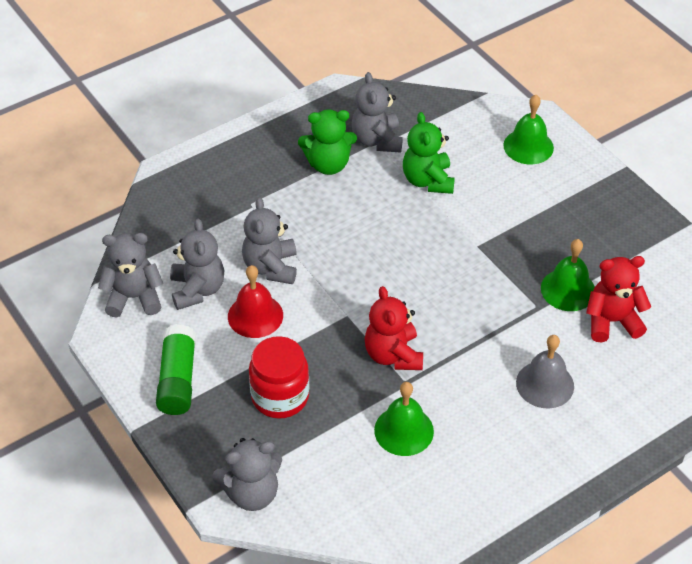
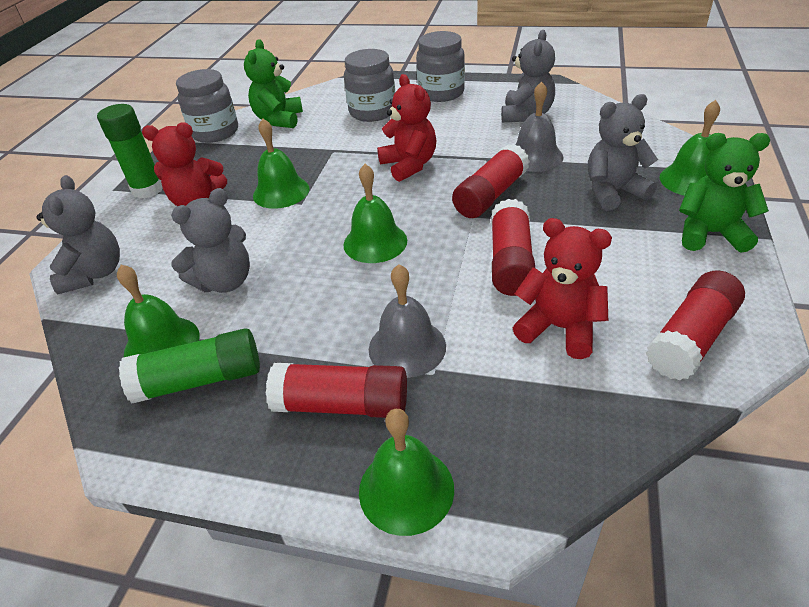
green bell: 3 -> 5
green glue stick: 1 -> 2
grey bell: 1 -> 2
grey jar: 0 -> 3
grey teddy bear: 5 -> 4
red bell: 1 -> 0
red glue stick: 0 -> 4
red jar: 1 -> 0
red teddy bear: 2 -> 3

